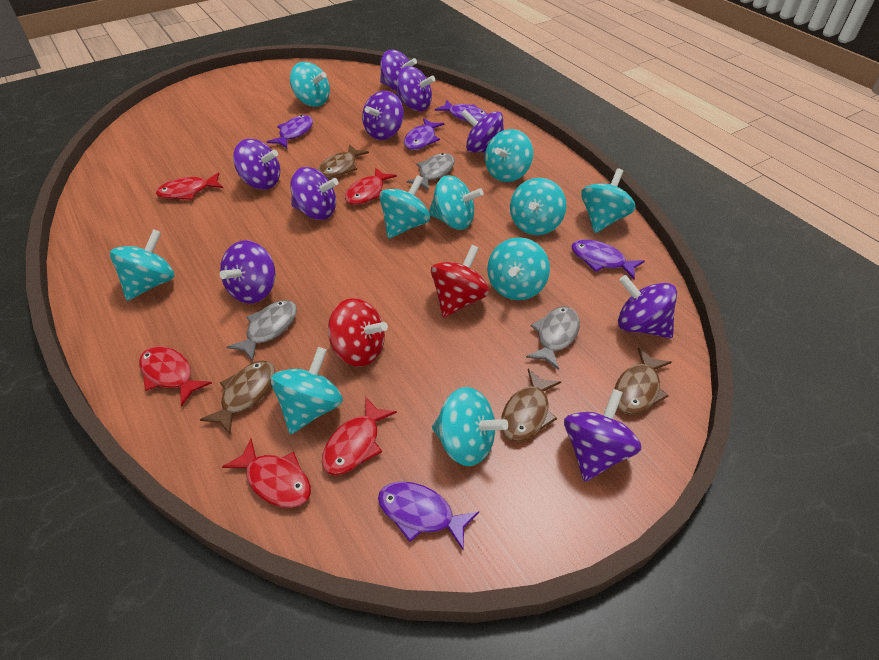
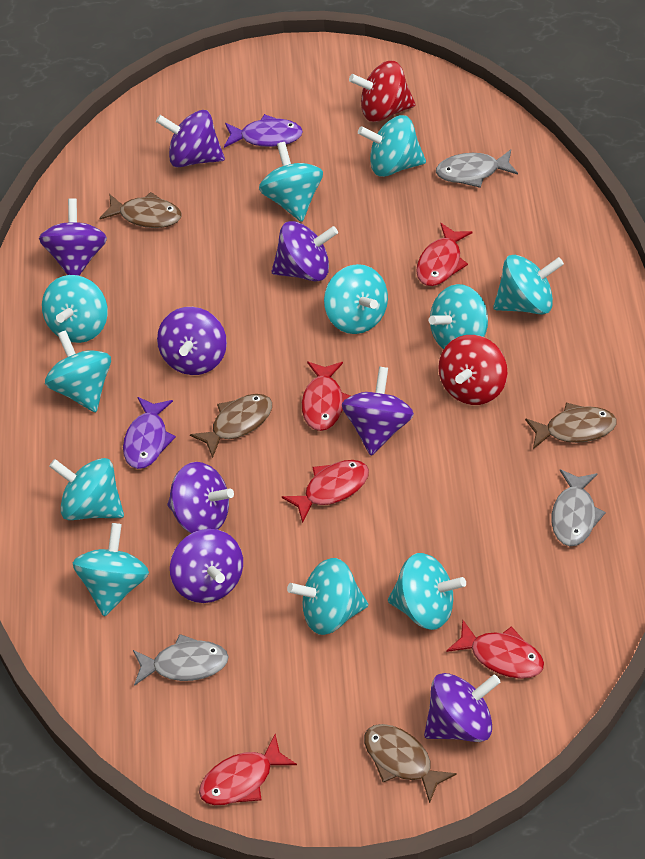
purple fish: 5 -> 2
purple spinning top: 9 -> 8
turquoise spinning top: 10 -> 11

